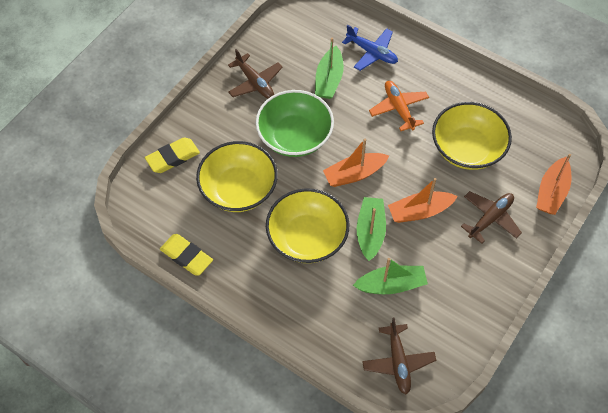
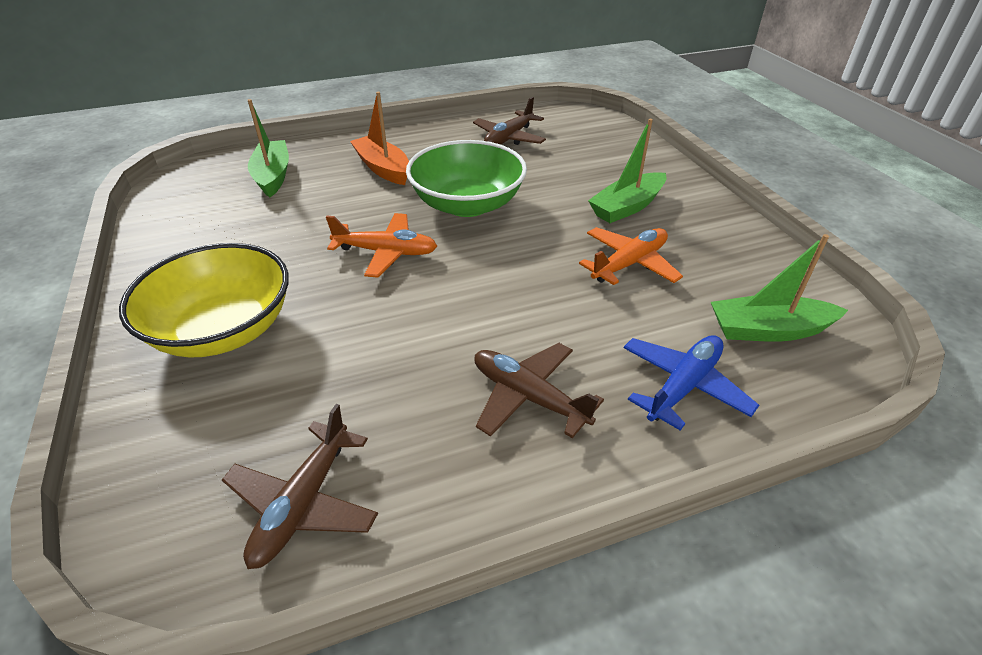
orange boat: 3 -> 1
orange plane: 1 -> 2
yellow bowl: 3 -> 1
yellow eraser: 2 -> 0

